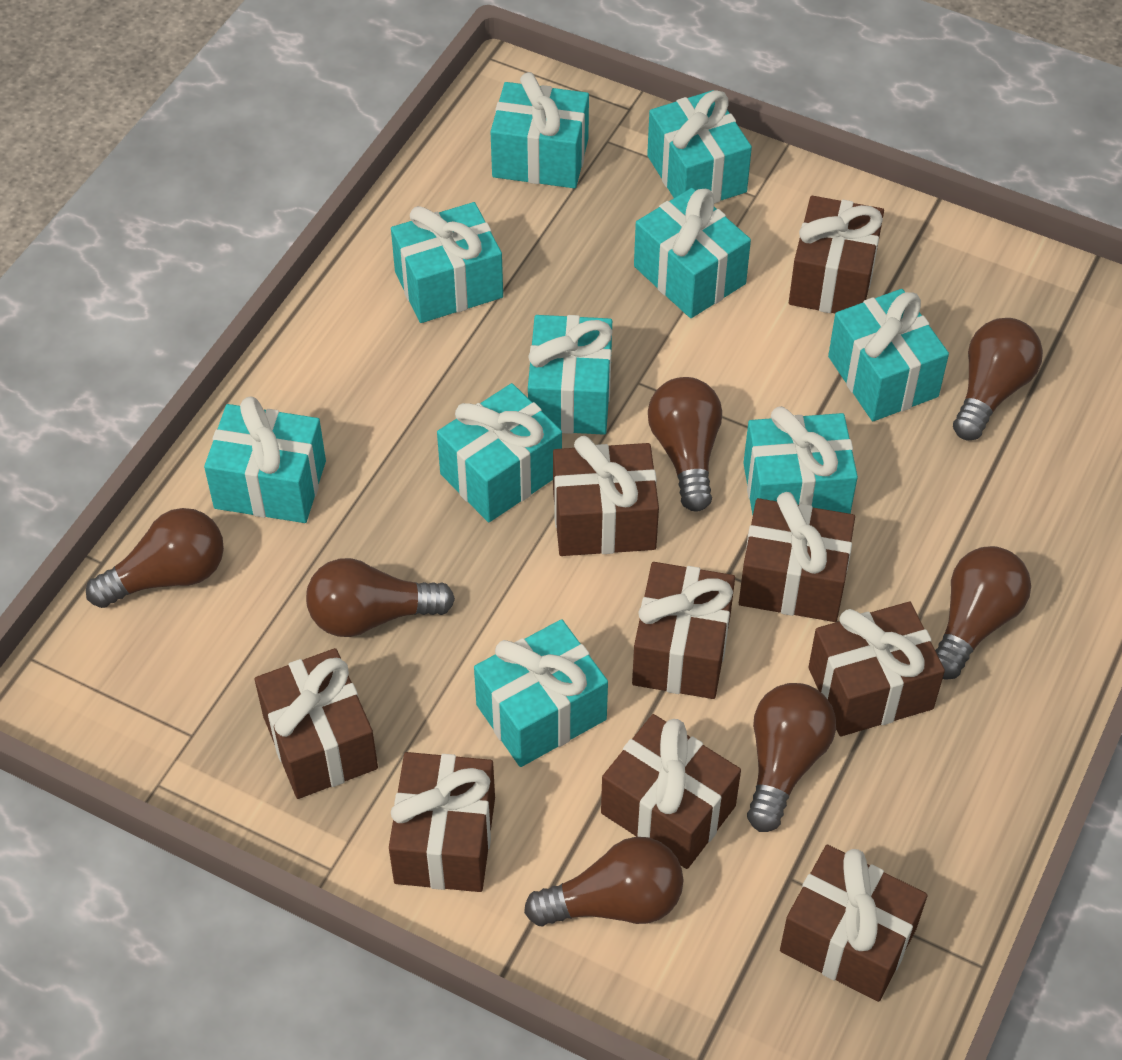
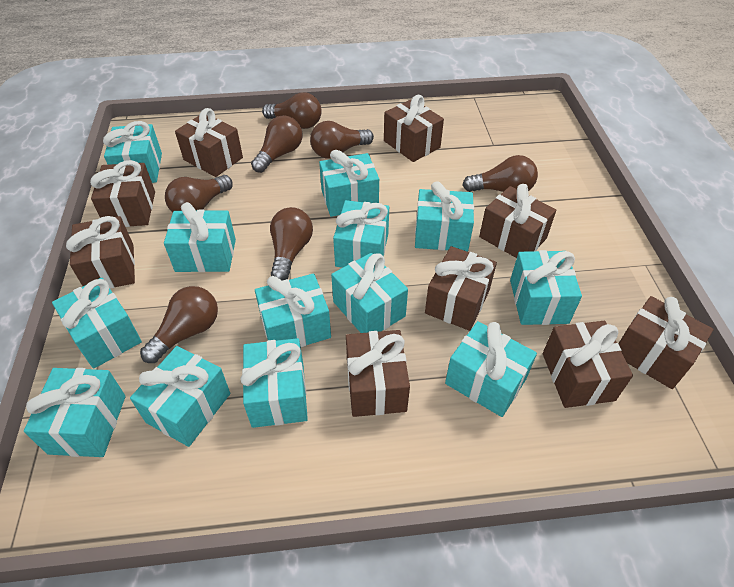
turquoise gift: 10 -> 13

